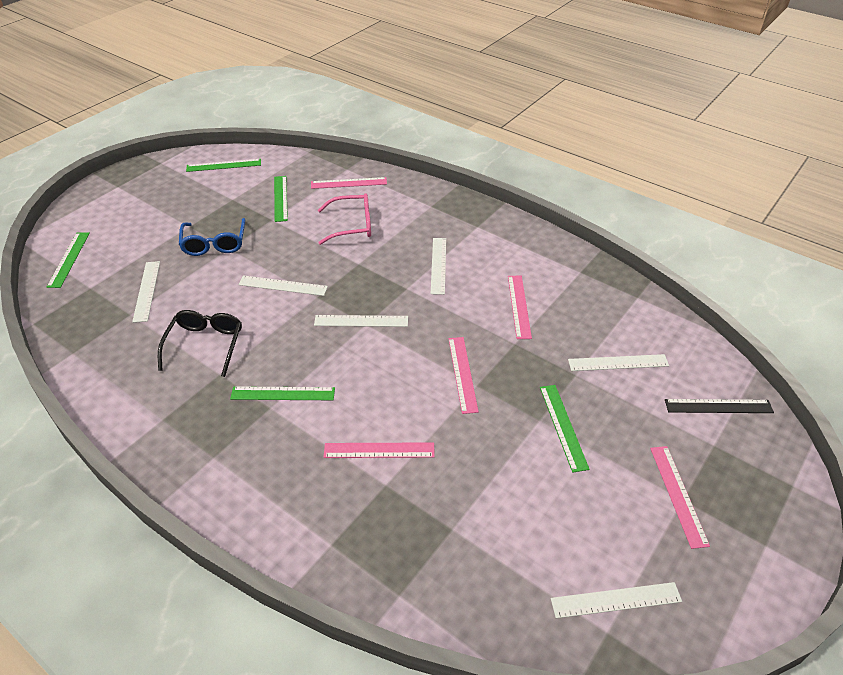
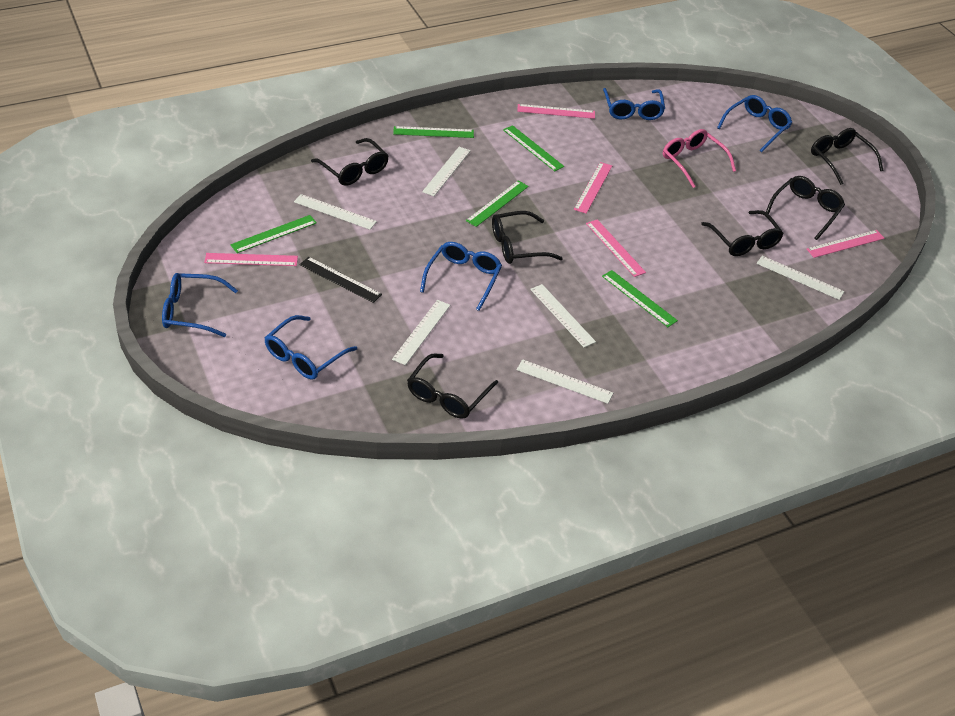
black glasses: 1 -> 6
blue glasses: 1 -> 5

